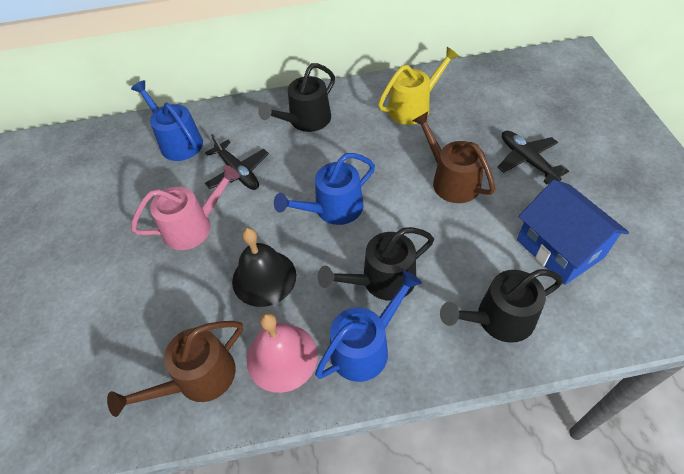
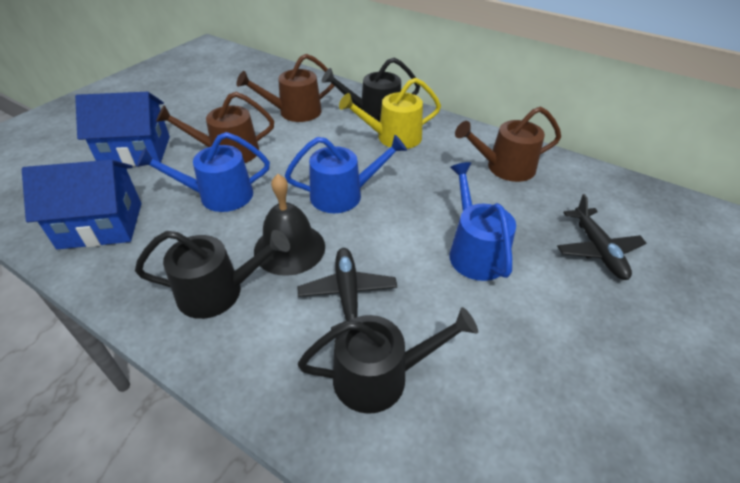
blue house: 1 -> 2
brown watering can: 2 -> 3
pink bell: 1 -> 0
pink watering can: 1 -> 0

